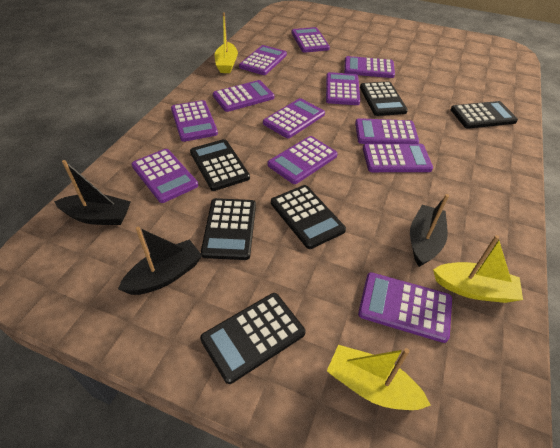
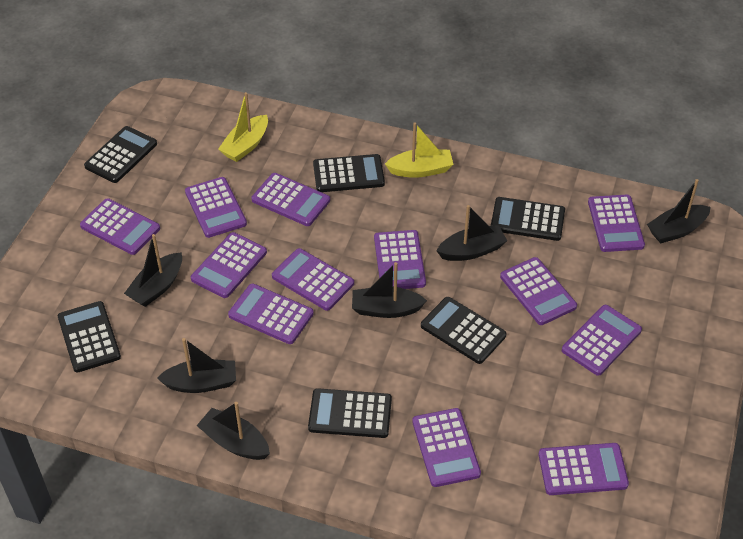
black boat: 3 -> 6
yellow boat: 3 -> 2

